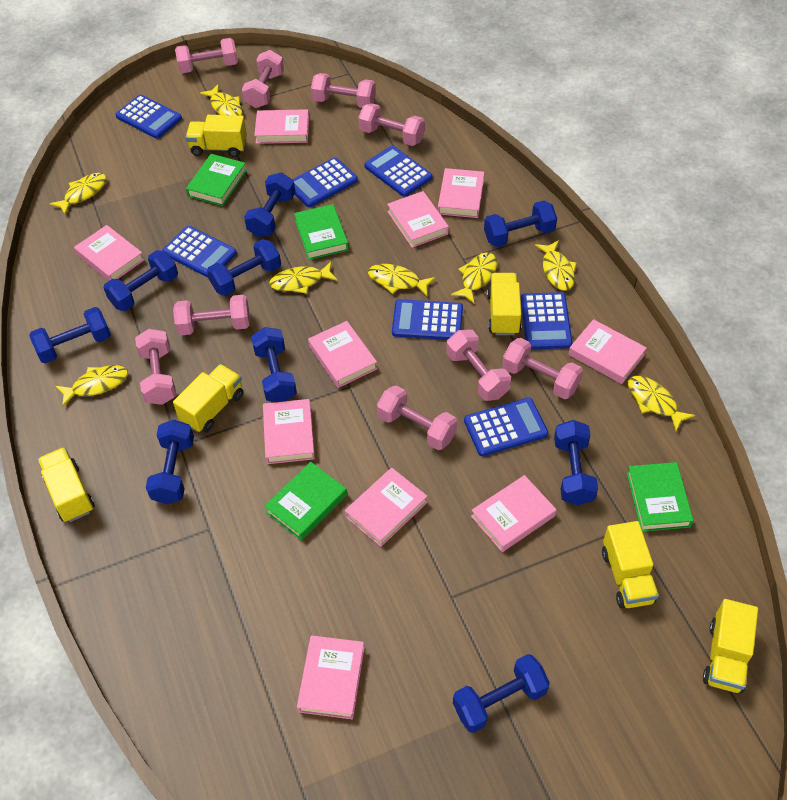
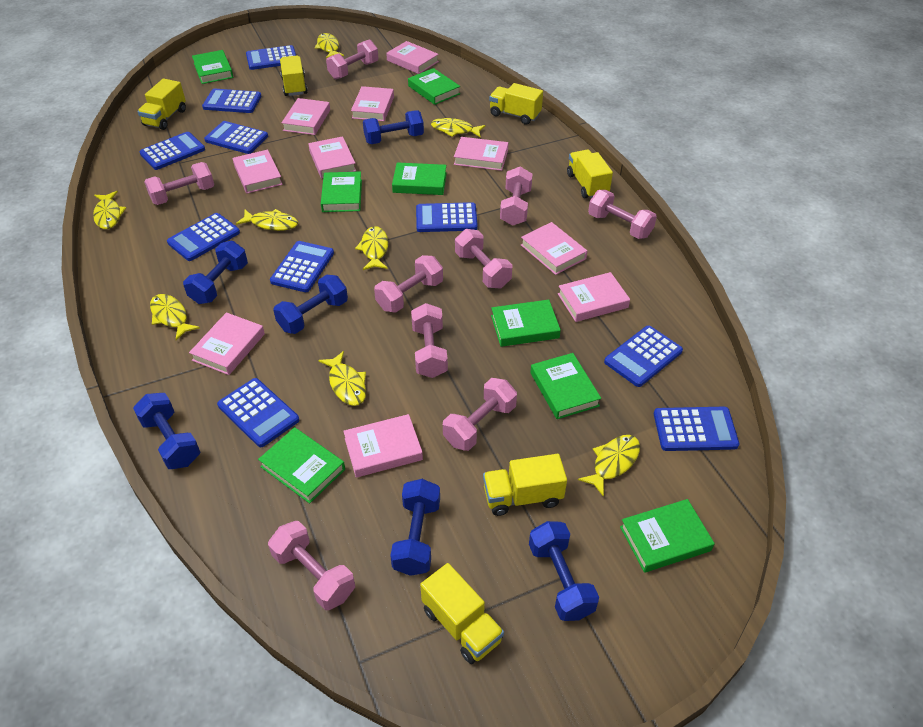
blue calculator: 7 -> 10
blue dumbbell: 9 -> 6
green book: 4 -> 8

